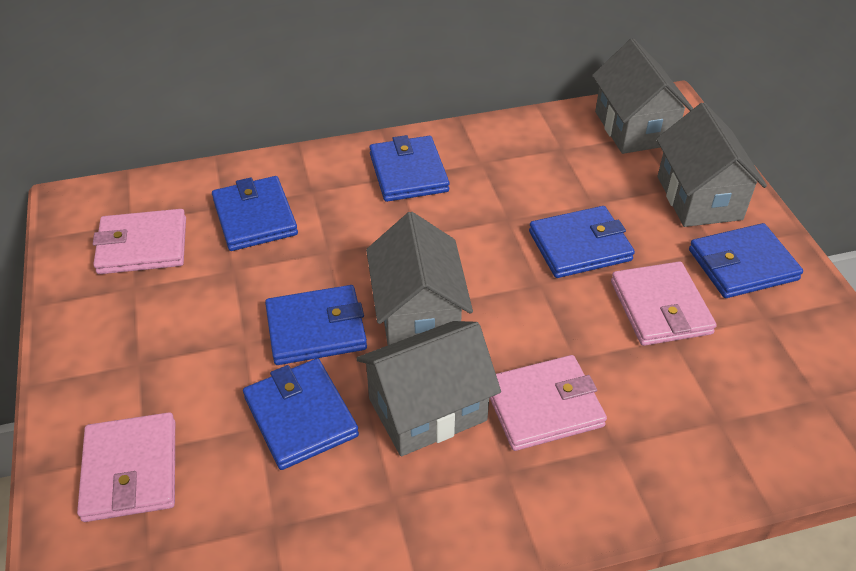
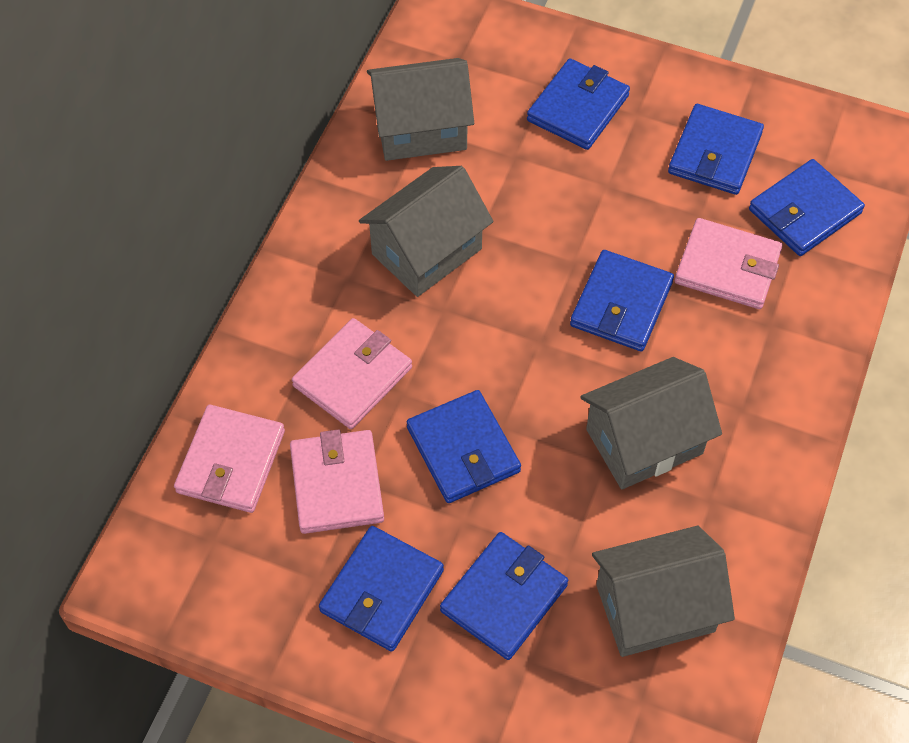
blue wallet: 6 -> 7

